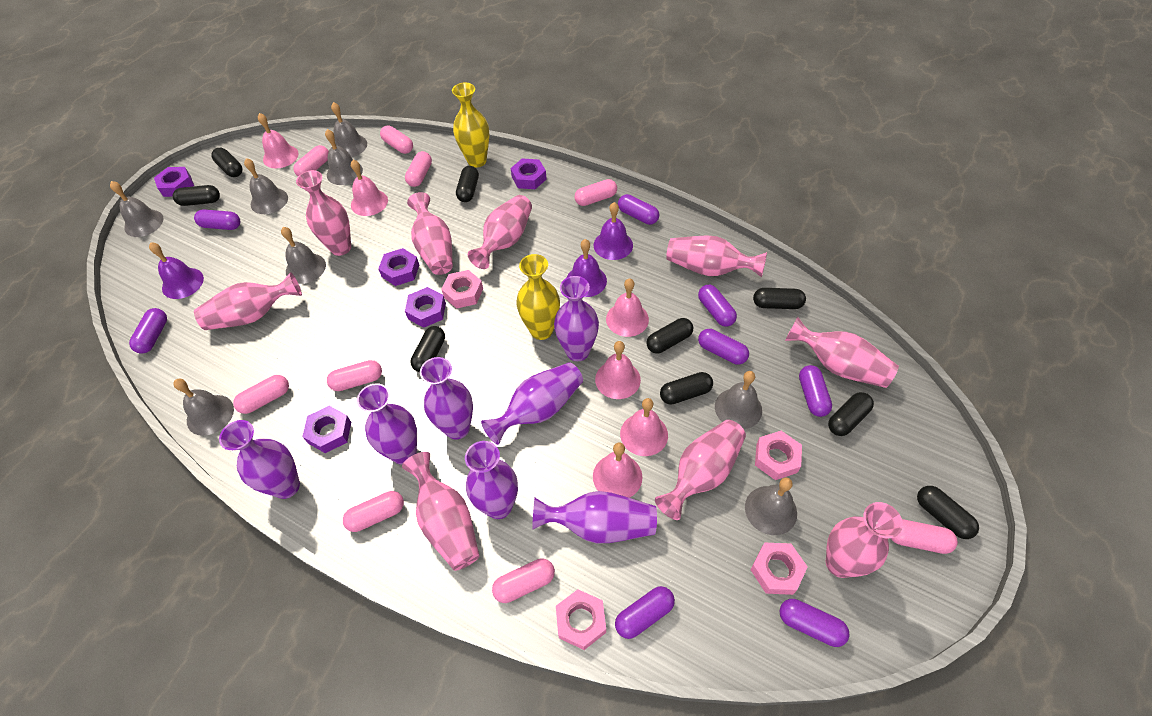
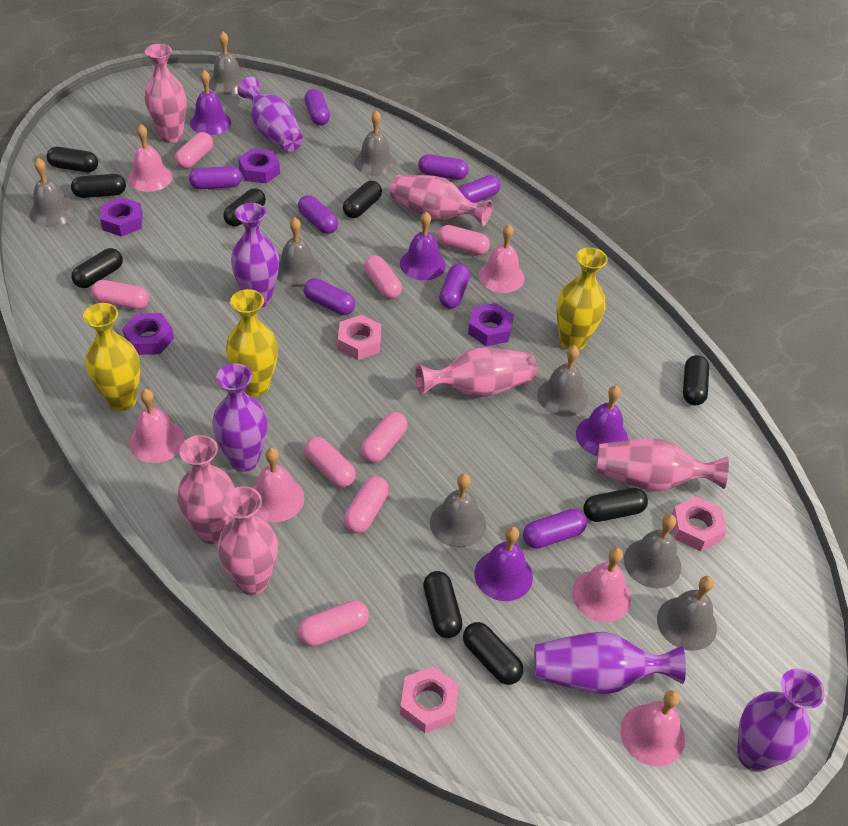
pink capsule: 9 -> 8
pink nut: 4 -> 3
pink vase: 9 -> 6
purple bell: 3 -> 4
purple nut: 5 -> 4
purple vase: 7 -> 5
yellow vase: 2 -> 3

